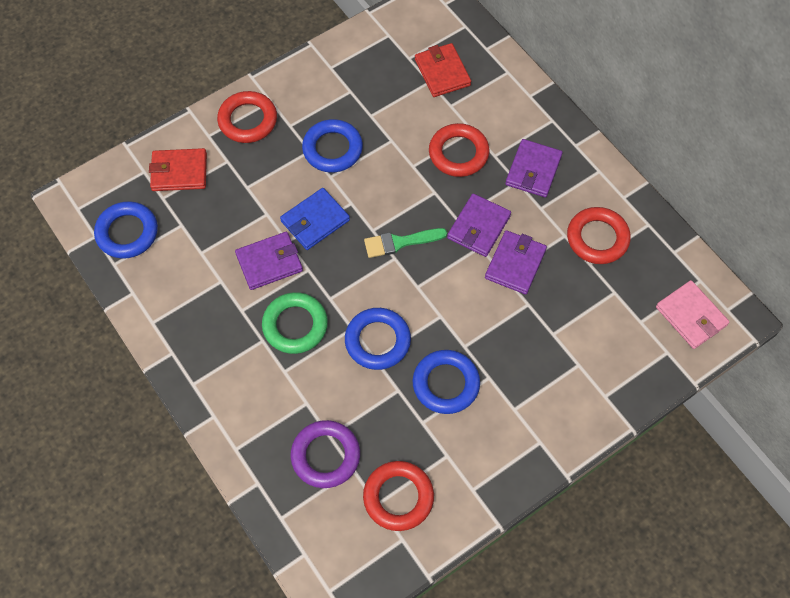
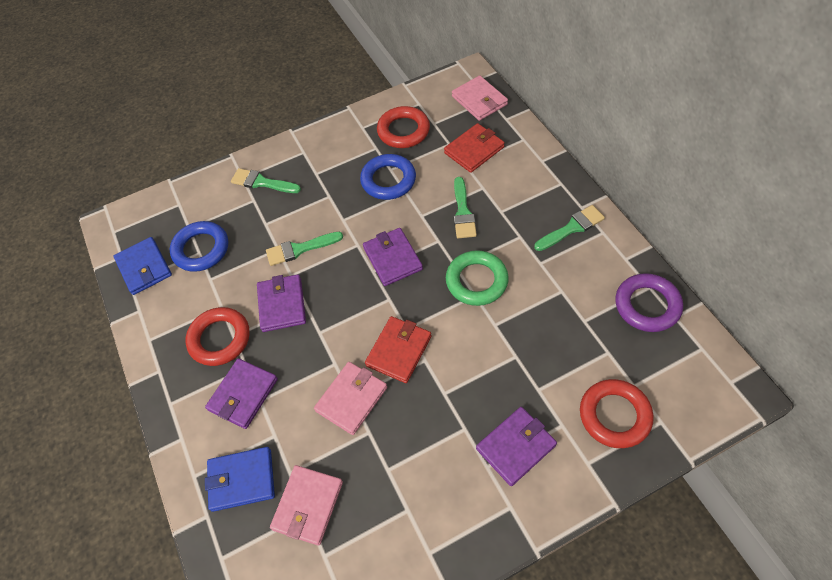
blue ring: 4 -> 2
blue wallet: 1 -> 2
green brush: 1 -> 4
pink wallet: 1 -> 3
red ring: 4 -> 3

